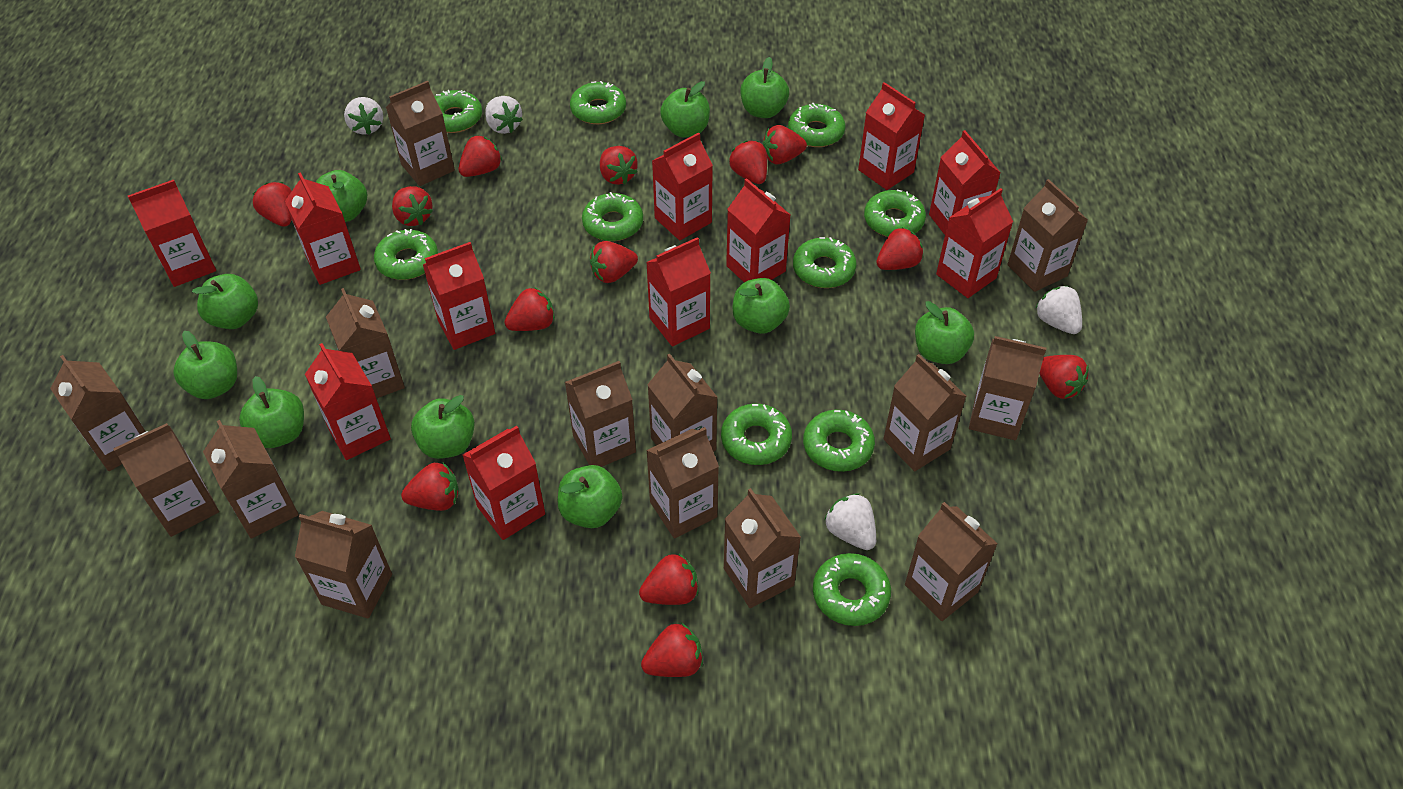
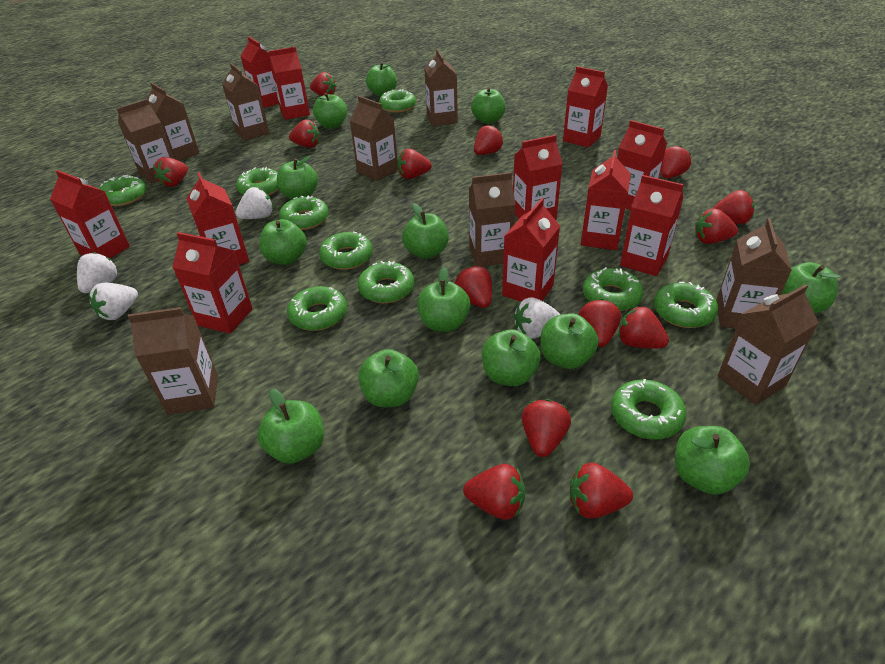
brown carton: 14 -> 9
green apple: 10 -> 13
red strawberry: 13 -> 14

